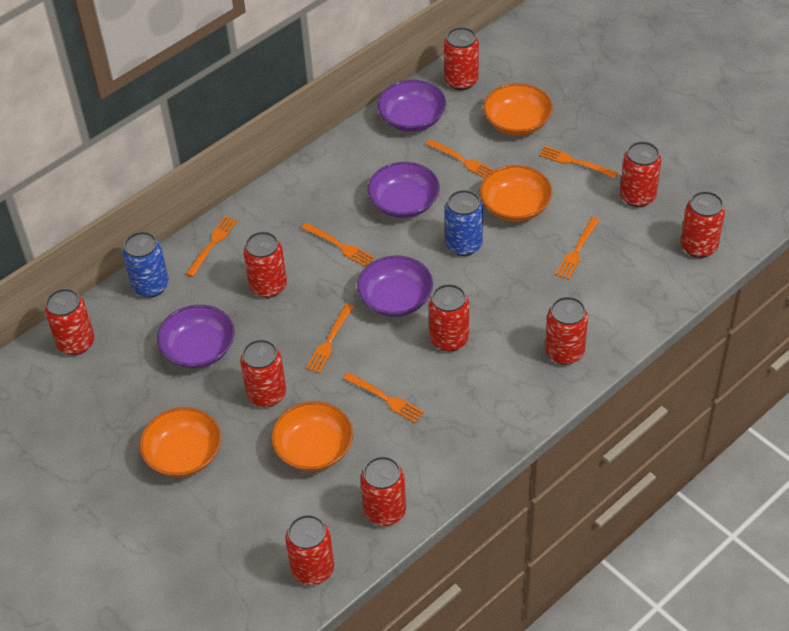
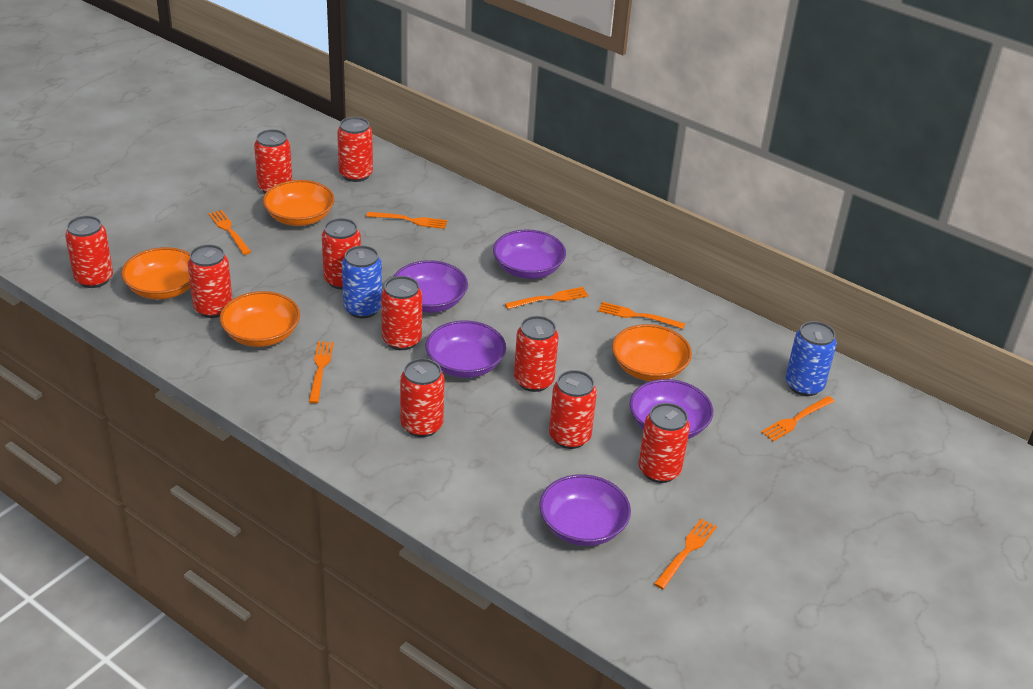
purple bowl: 4 -> 5

